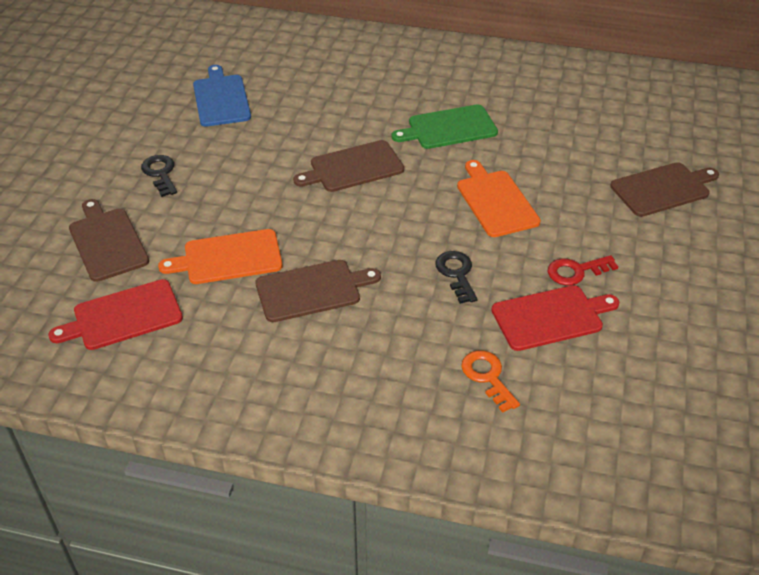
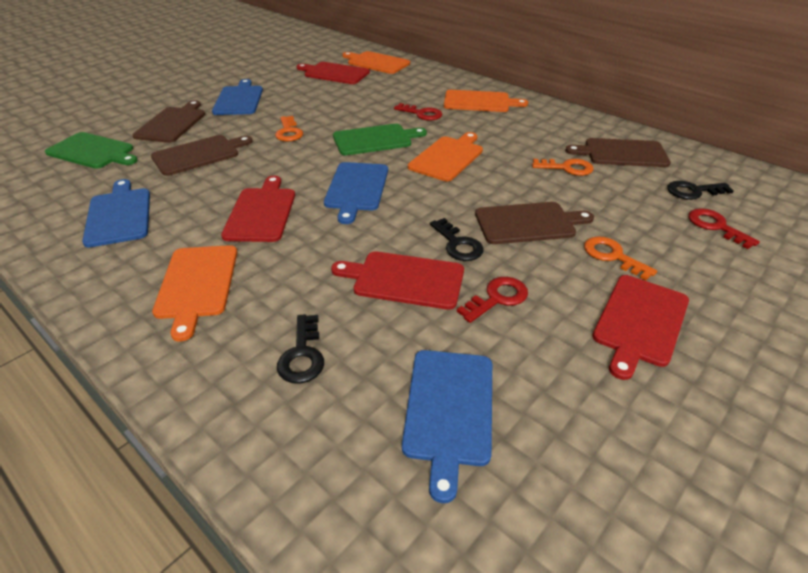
black key: 2 -> 3
blue cutting board: 1 -> 4
green cutting board: 1 -> 2
orange cutting board: 2 -> 4
orange key: 1 -> 3
red cutting board: 2 -> 4
red key: 1 -> 3

